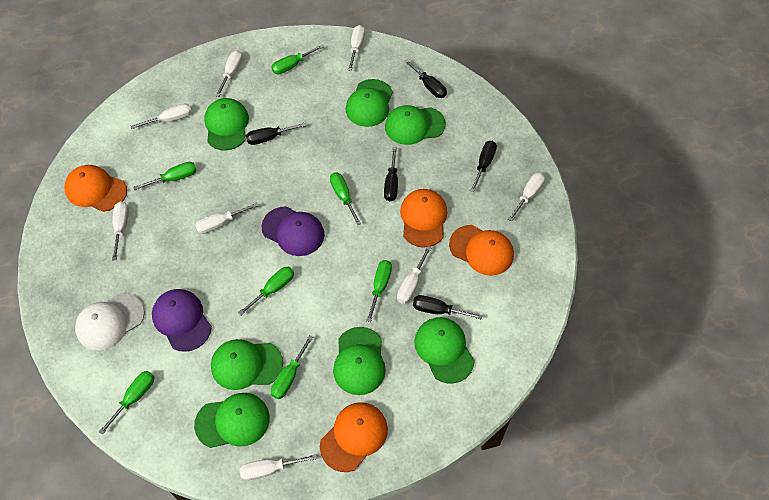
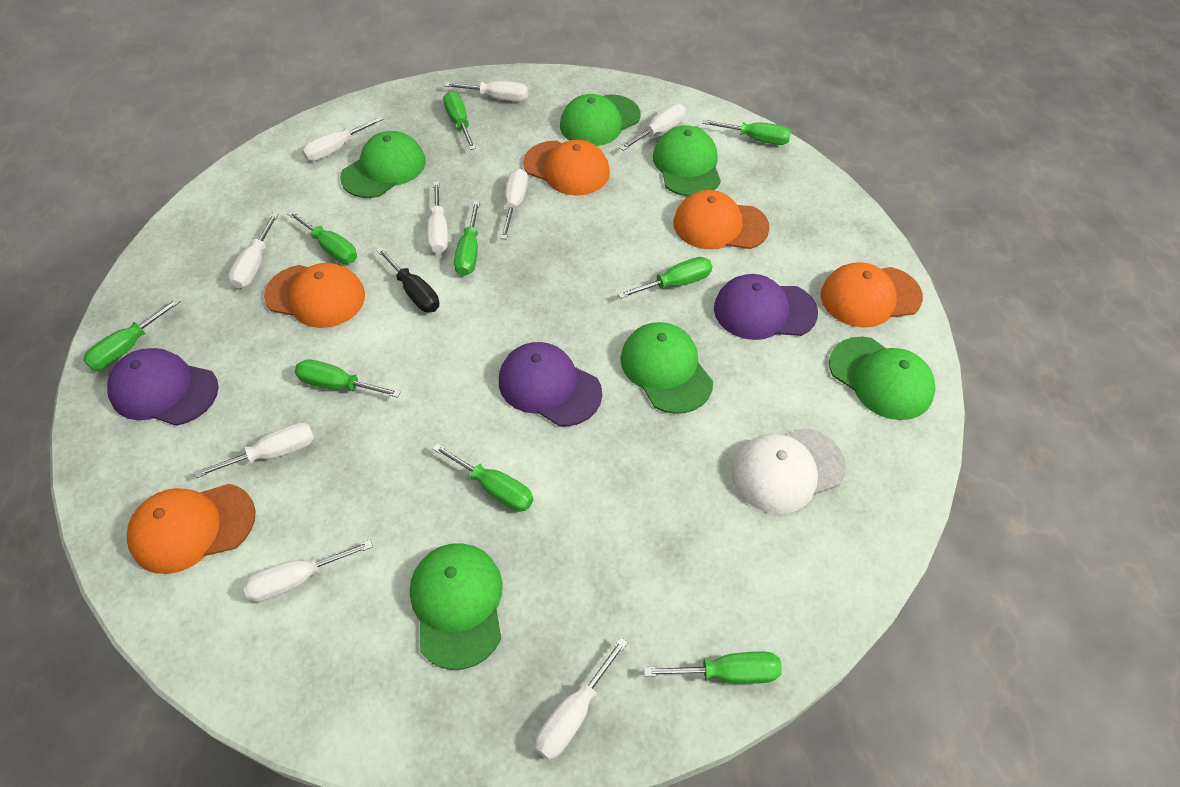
black screwdriver: 5 -> 1
green cap: 7 -> 6
green screwdriver: 7 -> 9
orange cap: 4 -> 5
purple cap: 2 -> 3
white screwdriver: 8 -> 9

